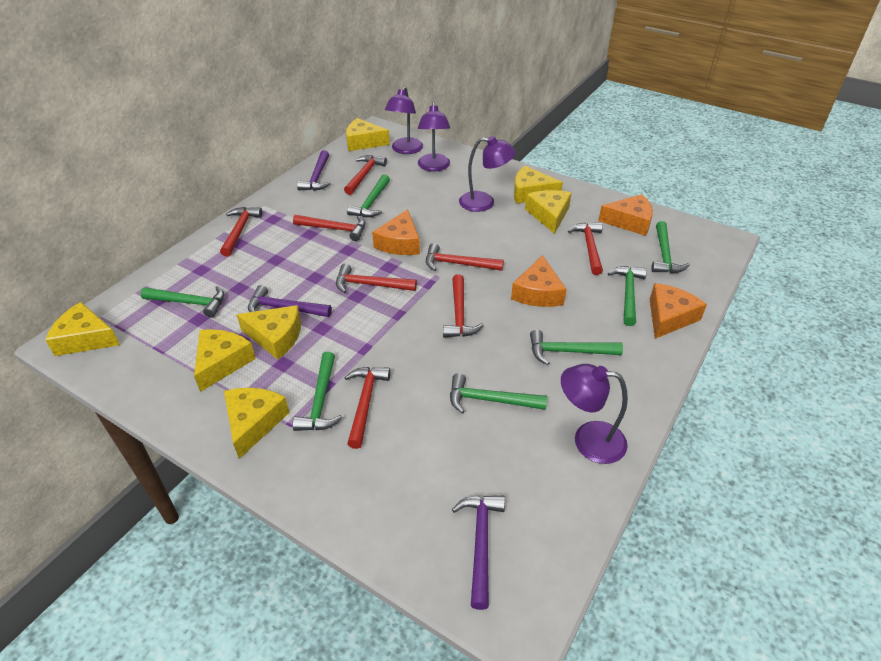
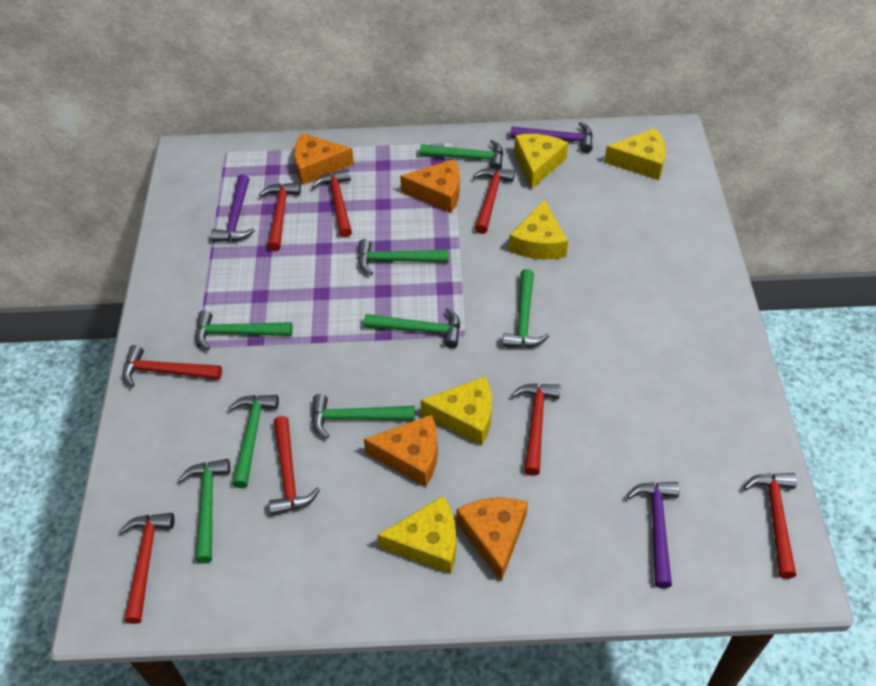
green hammer: 7 -> 8
purple lamp: 4 -> 0
yellow cheese: 7 -> 5

